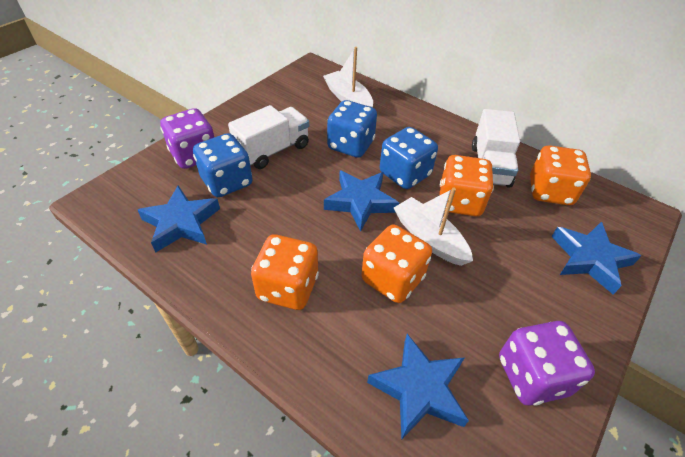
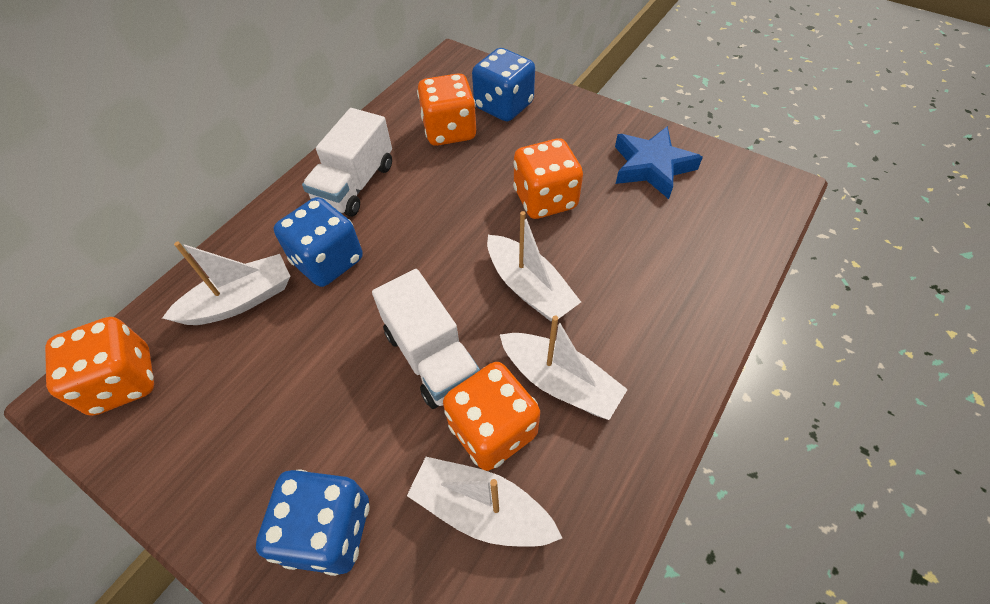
blue star: 4 -> 1
purple dice: 2 -> 0
white boat: 2 -> 4

